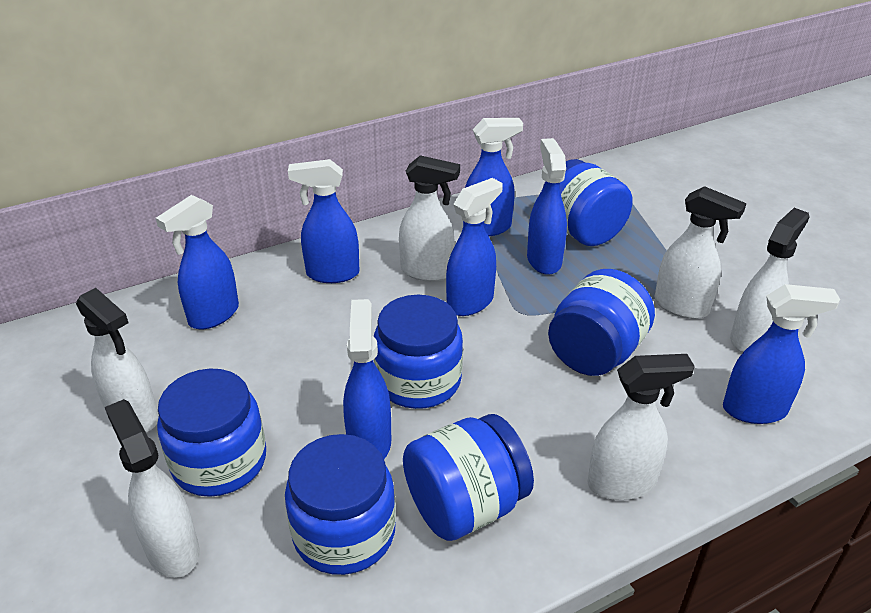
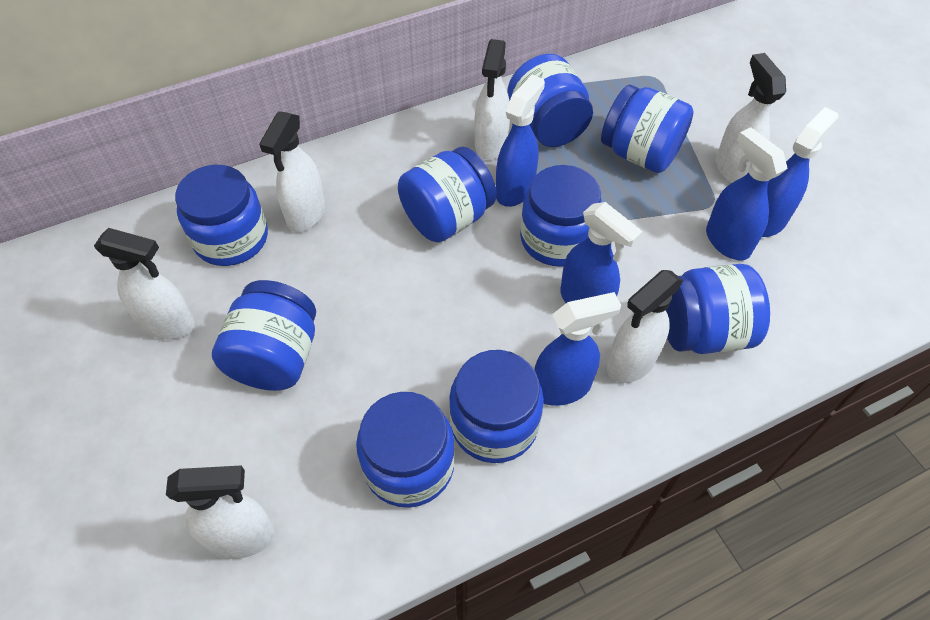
blue jar: 6 -> 9
blue spray bottle: 7 -> 5

